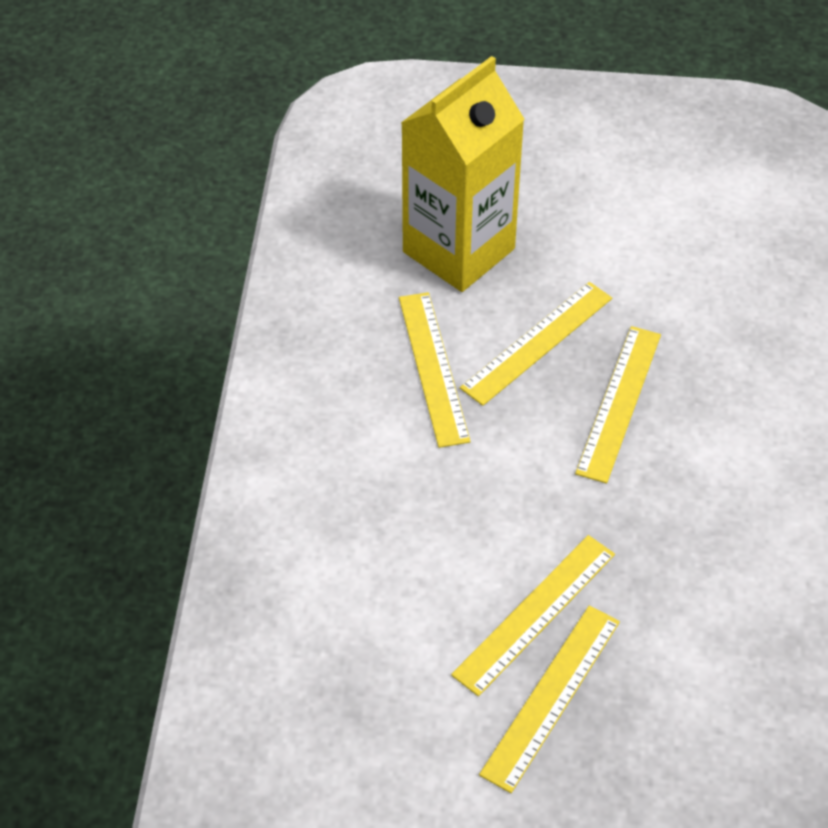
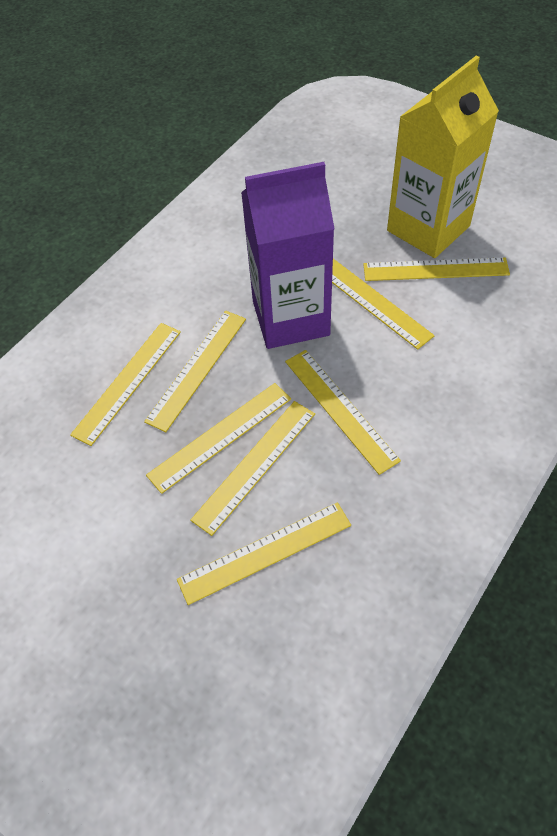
purple carton: 0 -> 1
yellow ruler: 5 -> 8

